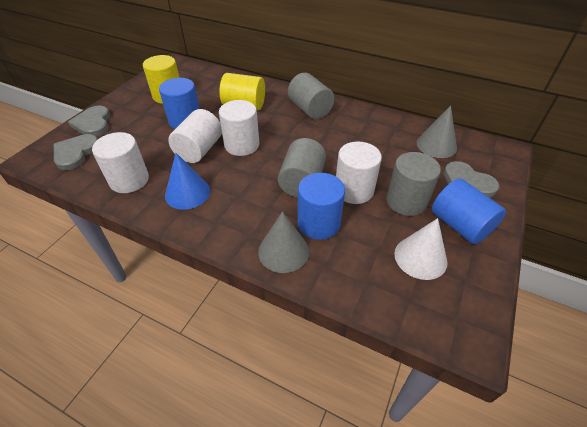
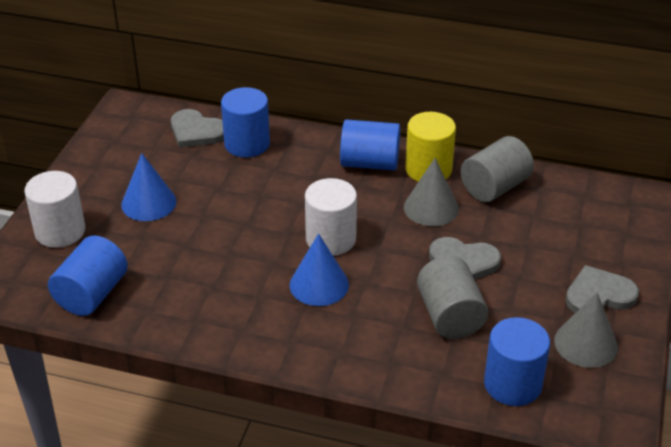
blue cone: 1 -> 2
blue cylinder: 3 -> 4
grey cylinder: 3 -> 2
white cone: 1 -> 0
white cylinder: 4 -> 2
yellow cylinder: 2 -> 1

